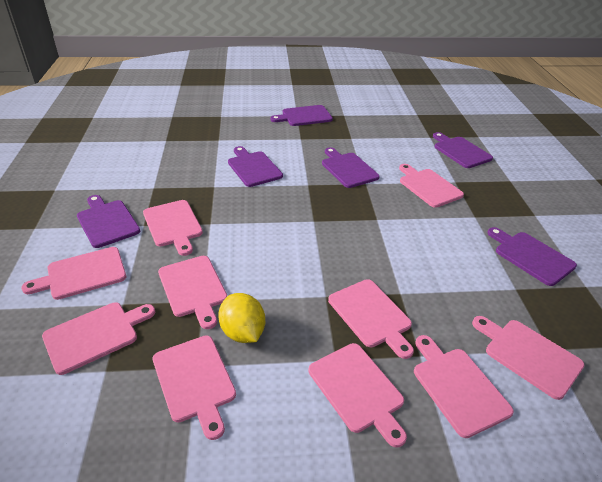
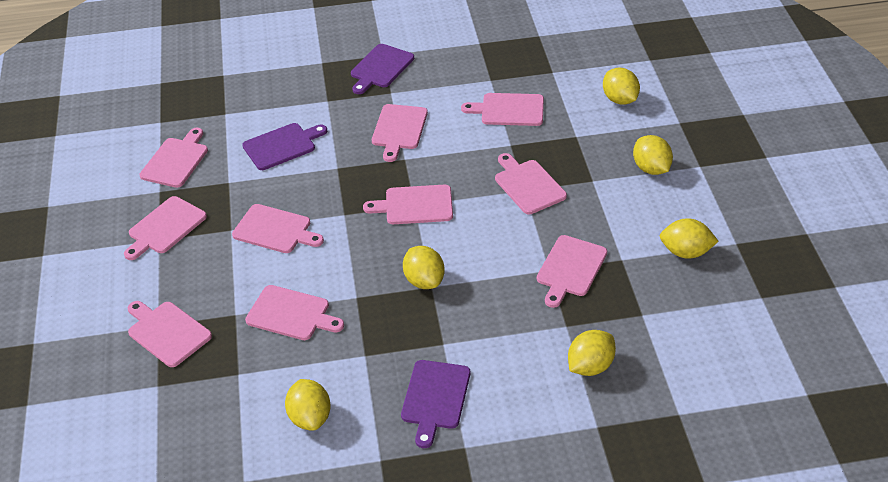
purple cutting board: 6 -> 3
yellow lemon: 1 -> 6

